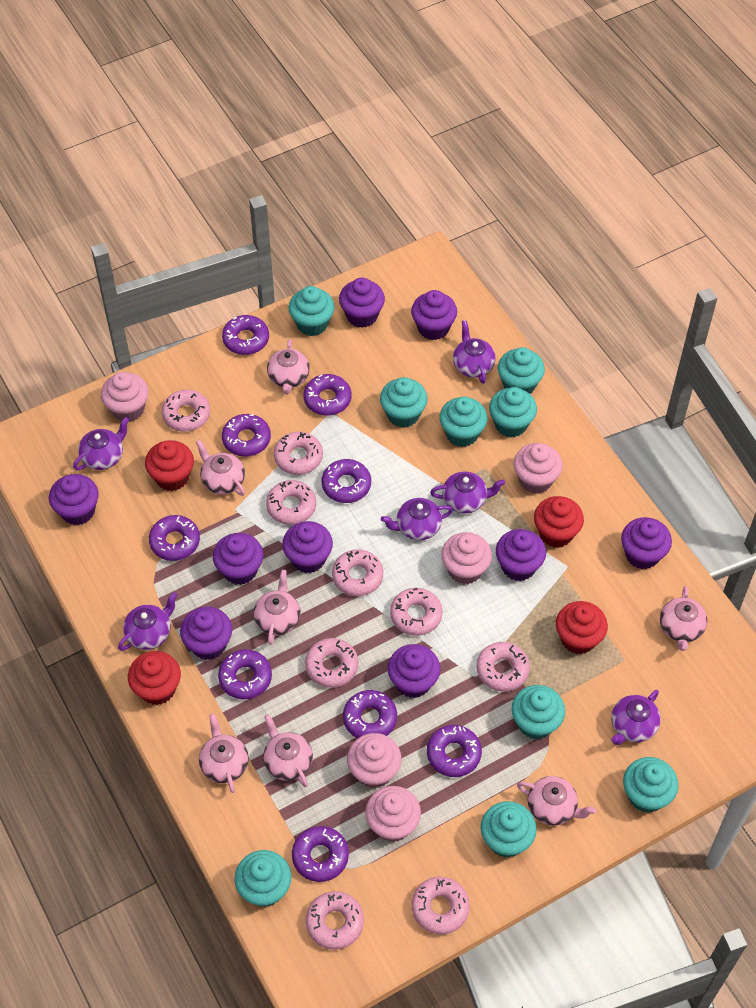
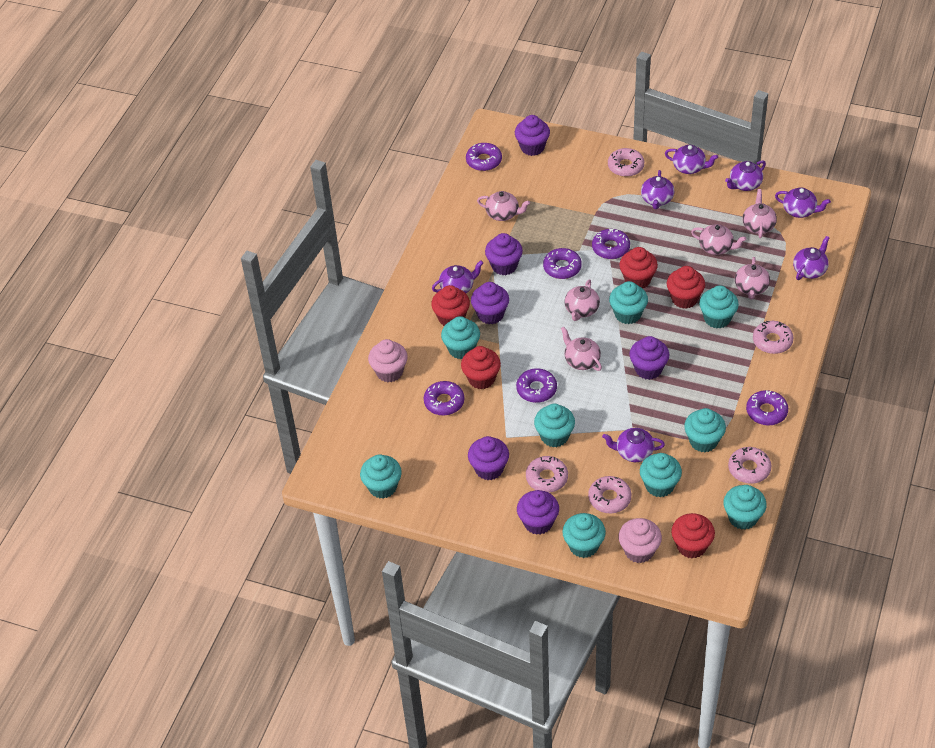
pink cupcake: 5 -> 2
pink donut: 9 -> 5
pink teapot: 7 -> 6
purple cupcake: 9 -> 6
purple donut: 9 -> 6
purple teapot: 6 -> 7
red cupcake: 4 -> 5

